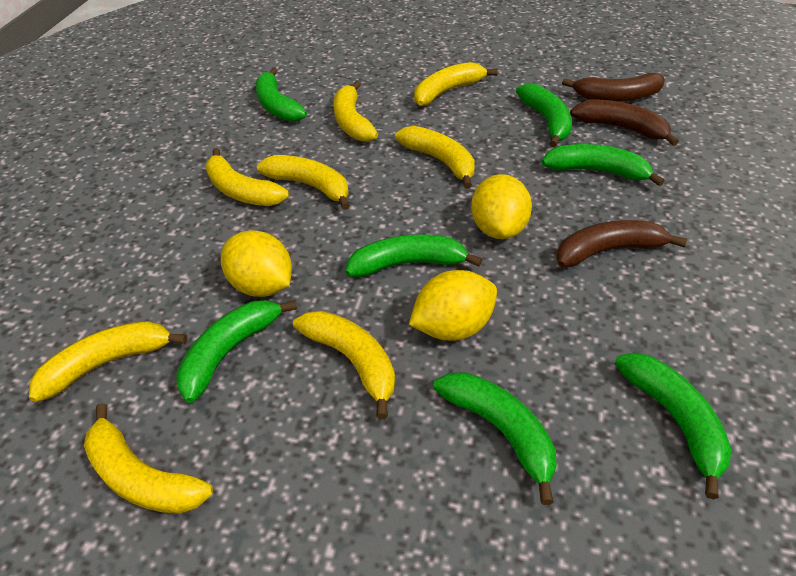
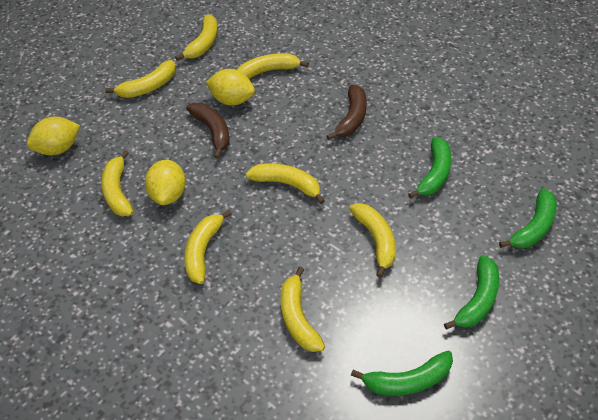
brown banana: 3 -> 2
green banana: 7 -> 4

